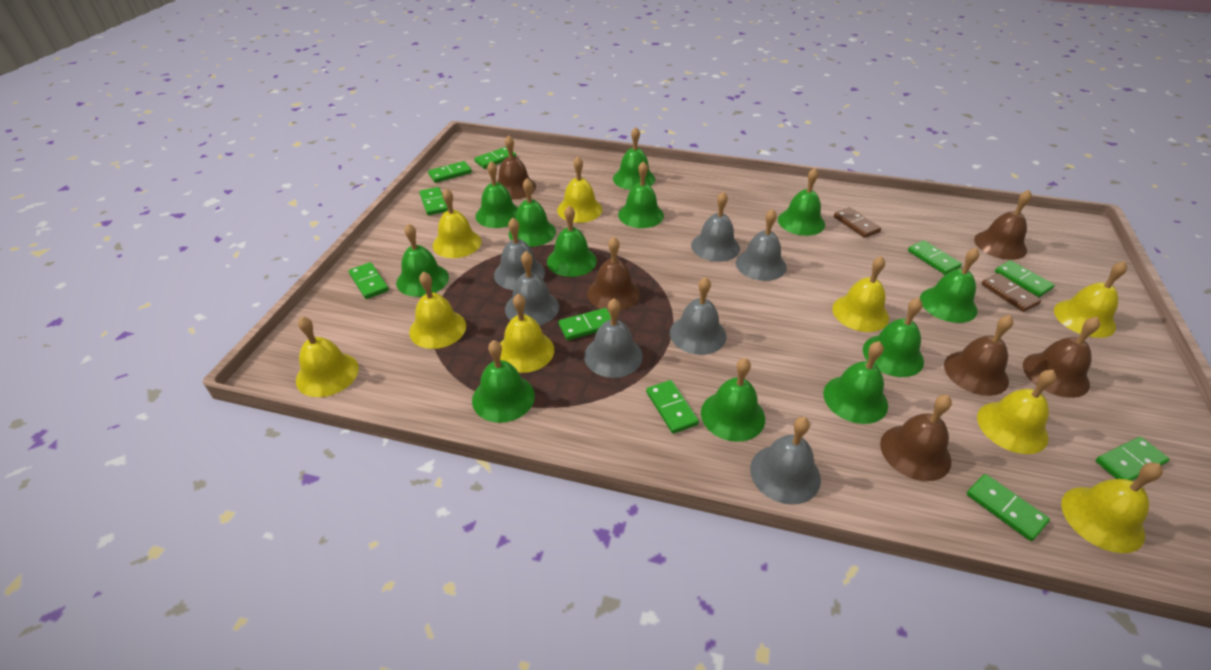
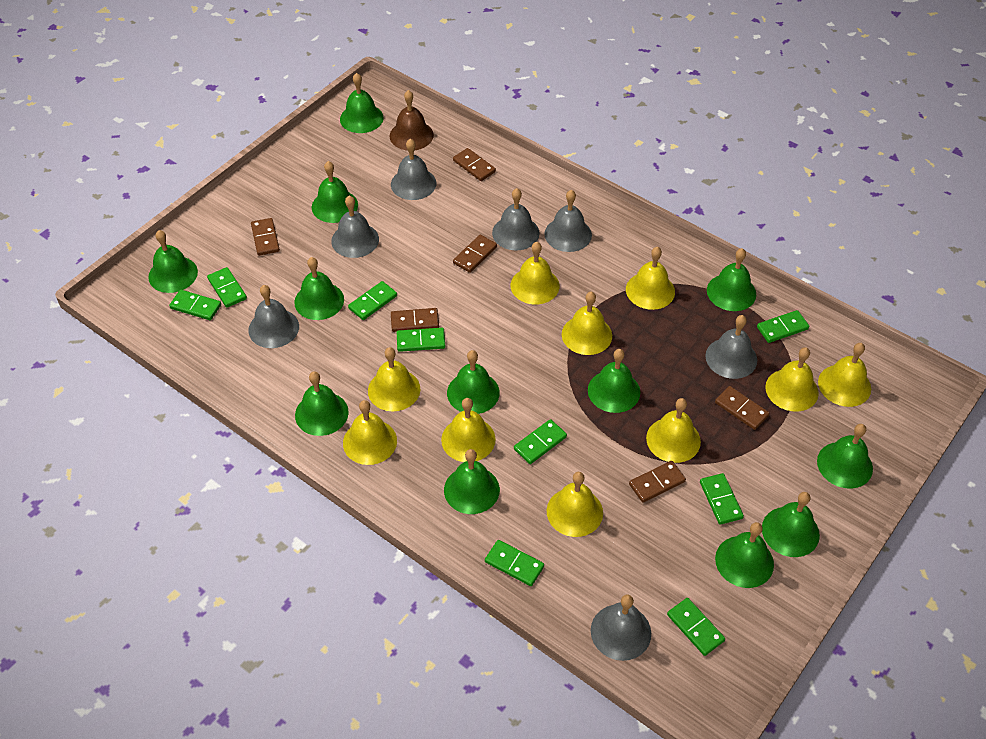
brown bell: 6 -> 1
brown domino: 2 -> 6
green domino: 10 -> 9
yellow bell: 9 -> 10

